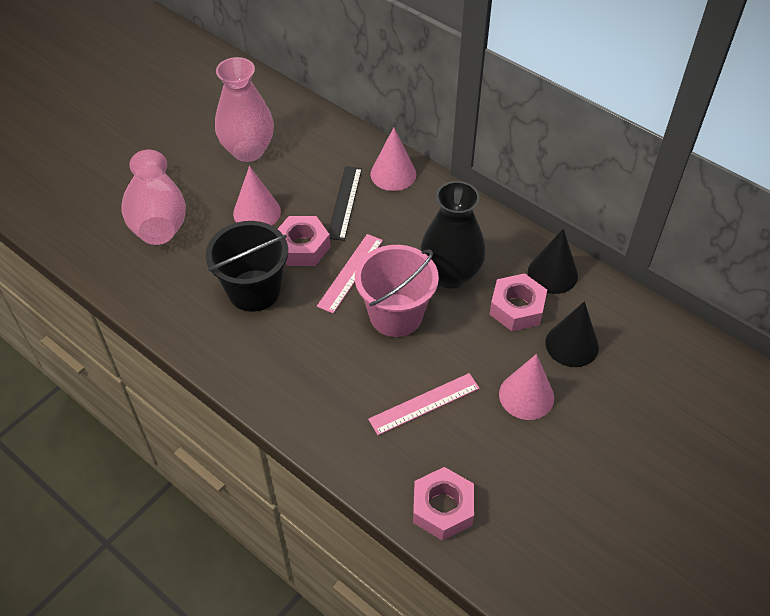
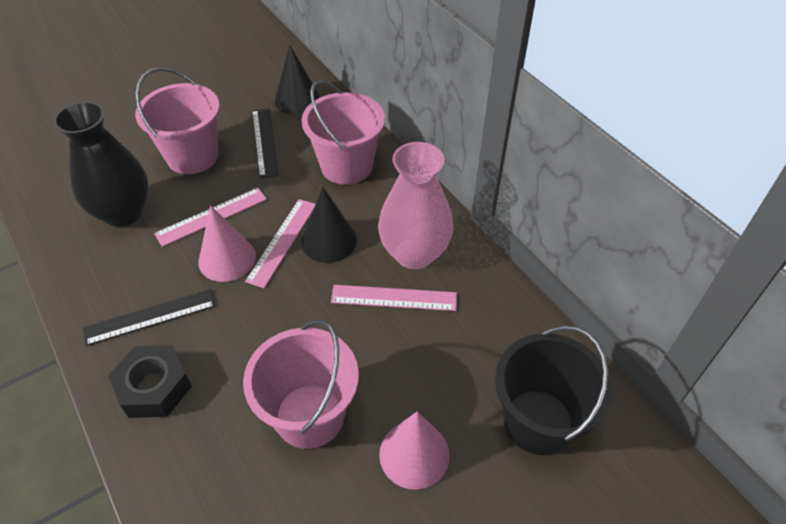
black nut: 0 -> 1
black ruler: 1 -> 2
pink bucket: 1 -> 3
pink cone: 3 -> 2
pink nut: 3 -> 0
pink ruler: 2 -> 3
pink vase: 2 -> 1

